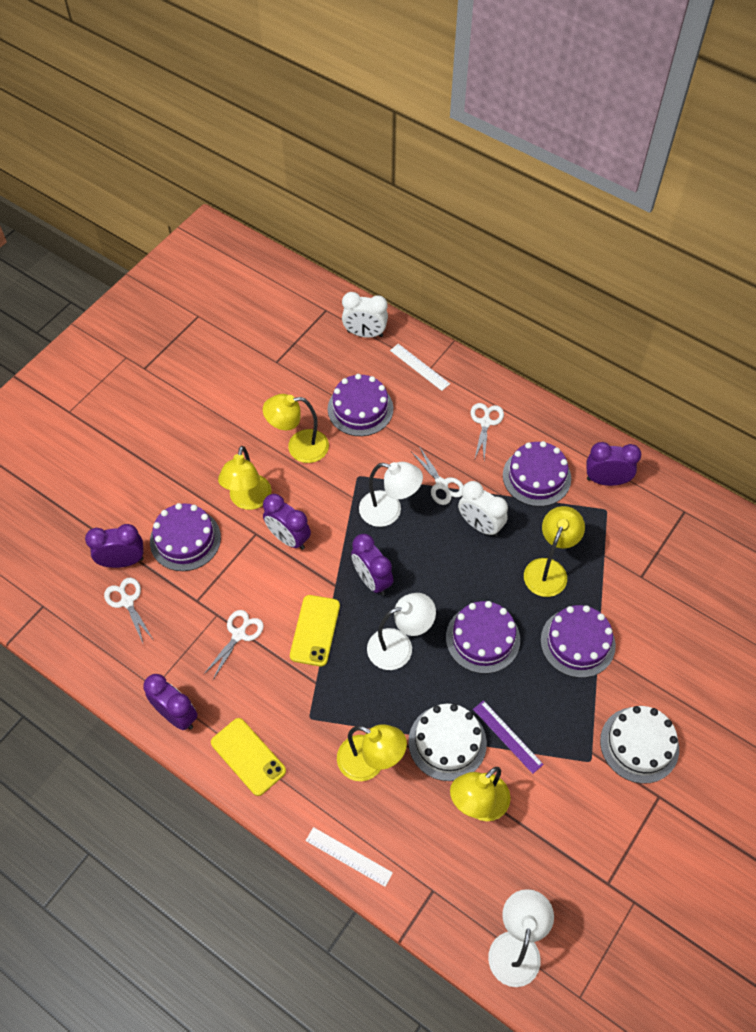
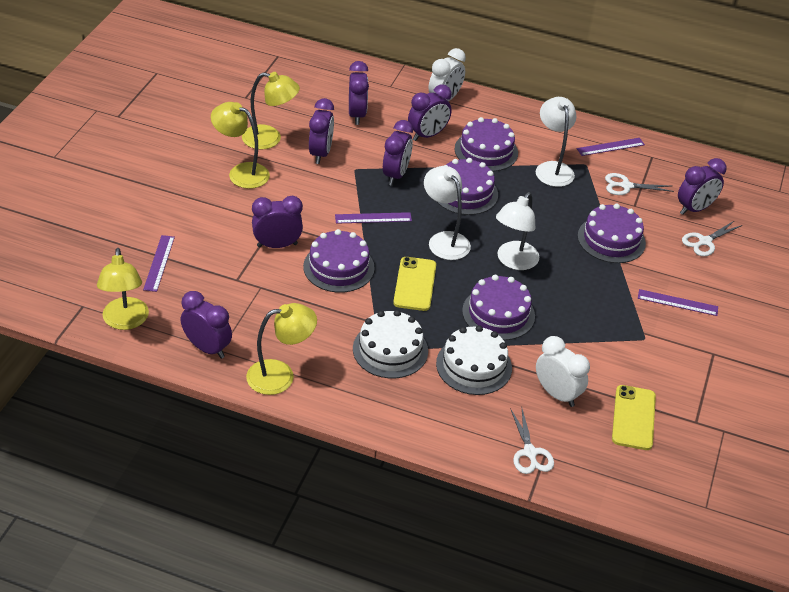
purple clock: 5 -> 7
purple ruler: 1 -> 4
white ruler: 2 -> 0
white scissors: 4 -> 3
yellow lamp: 5 -> 4

